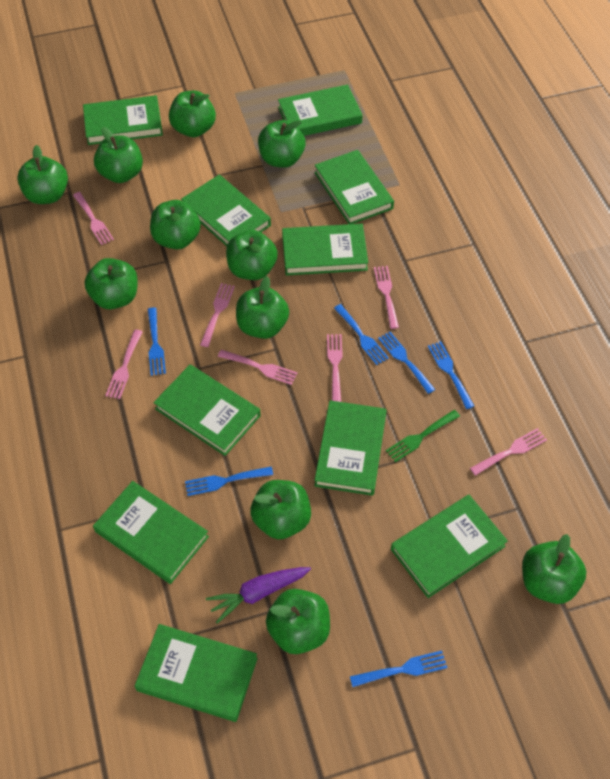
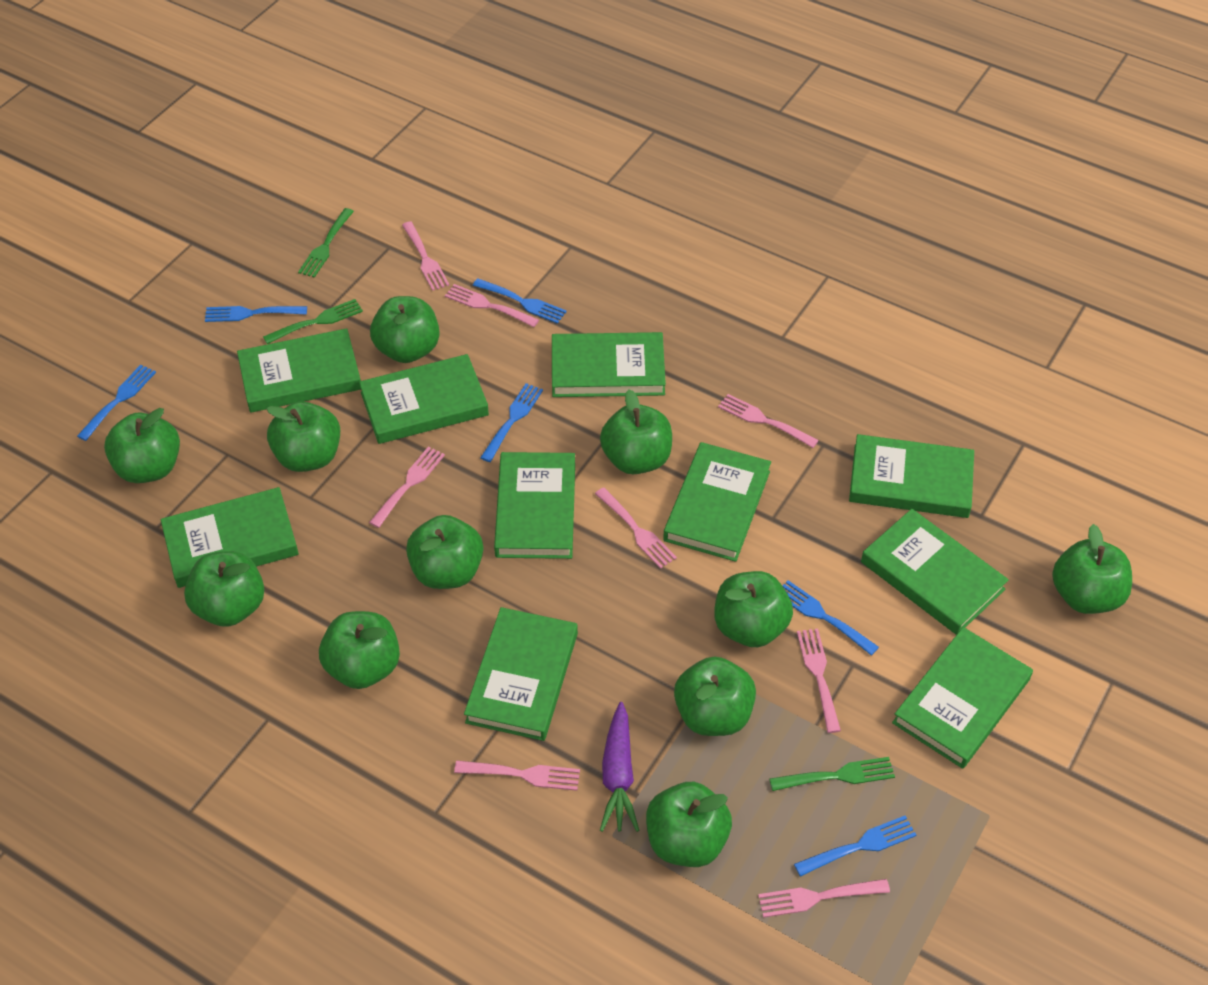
green fork: 1 -> 3
pink fork: 7 -> 8

